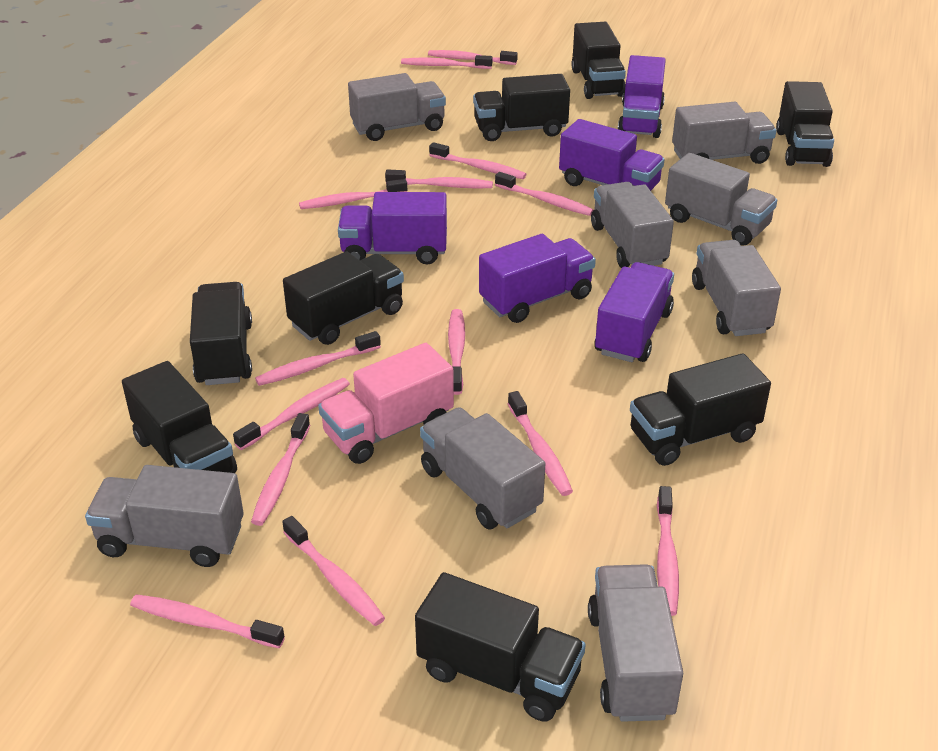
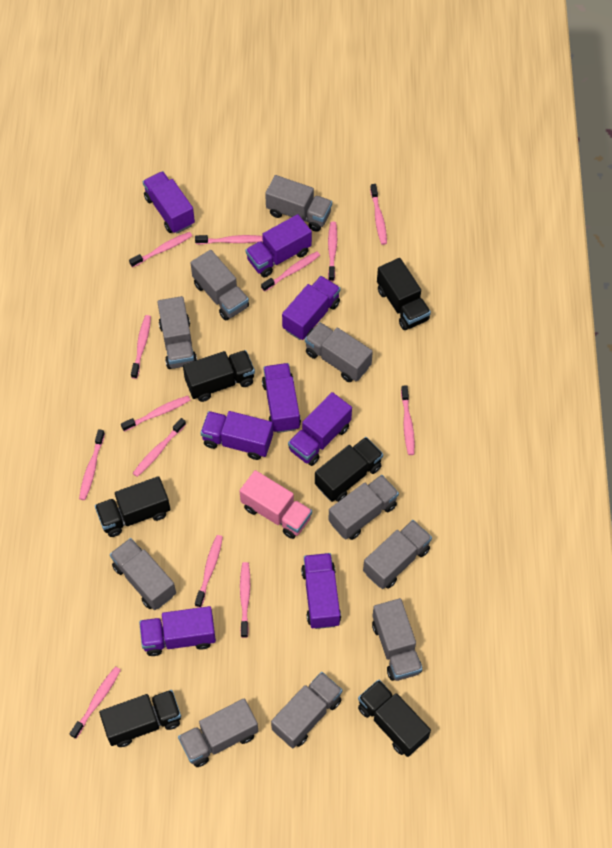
black truck: 8 -> 6
grey truck: 8 -> 10
pink toothbrush: 14 -> 13
purple truck: 5 -> 8

